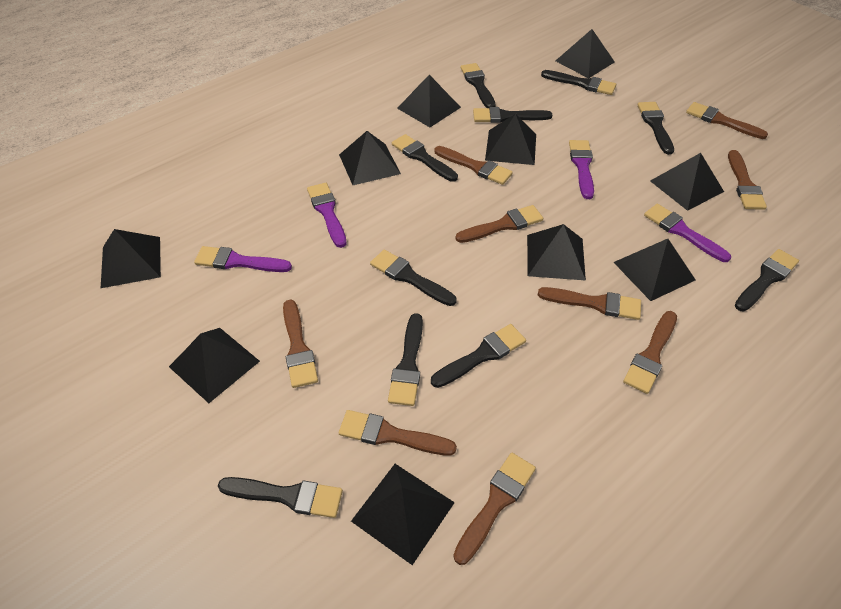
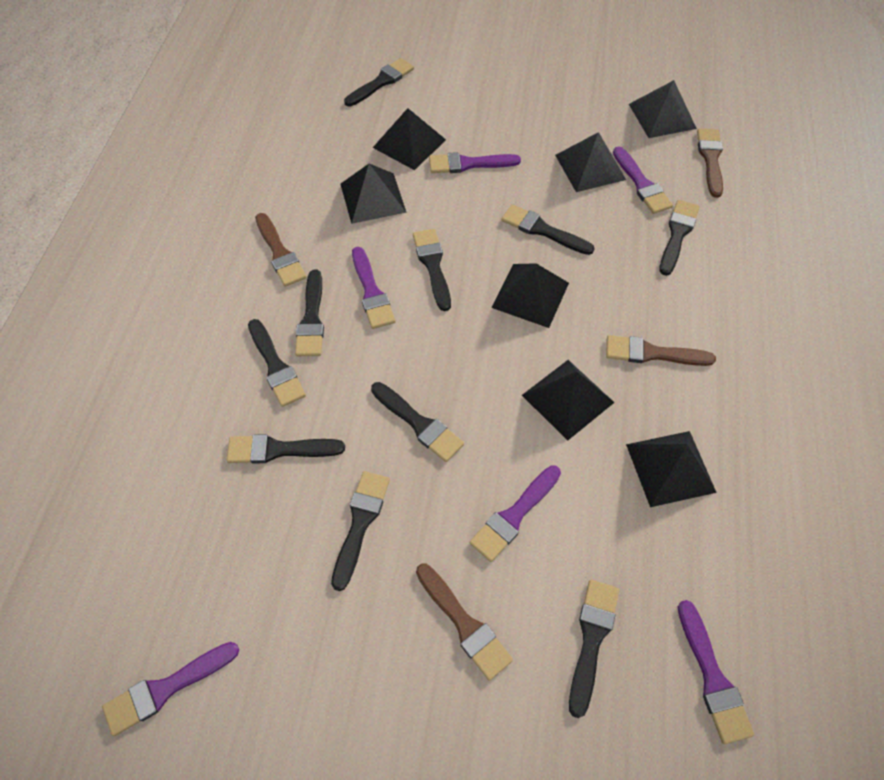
black pyramid: 10 -> 7
brown brush: 9 -> 4
purple brush: 4 -> 6

